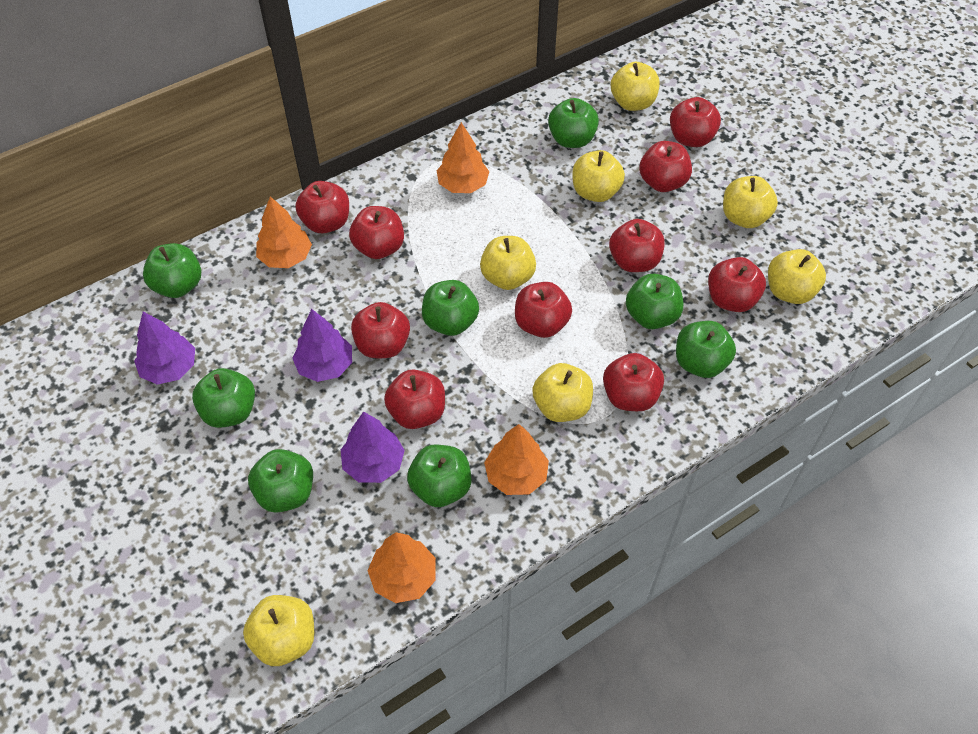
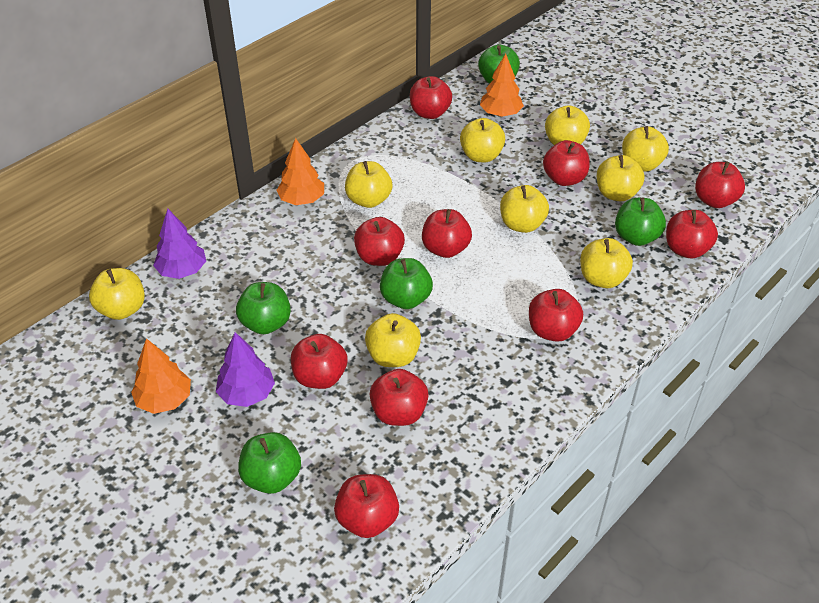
green apple: 8 -> 5
orange tree: 4 -> 3
purple tree: 3 -> 2
yellow apple: 7 -> 9

